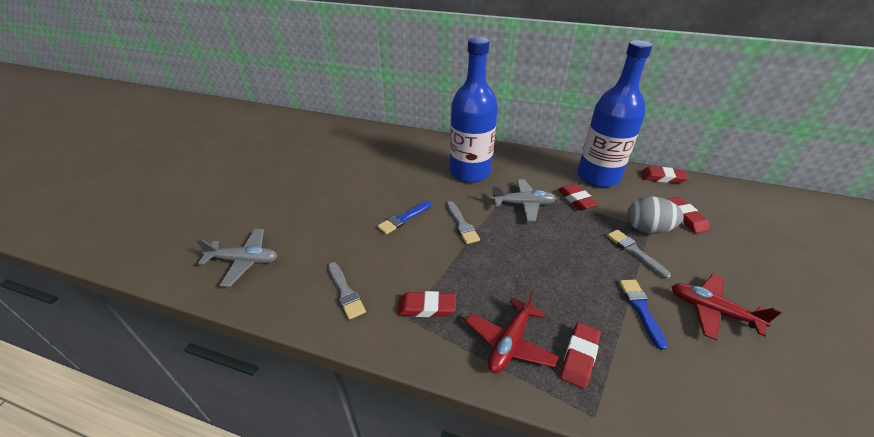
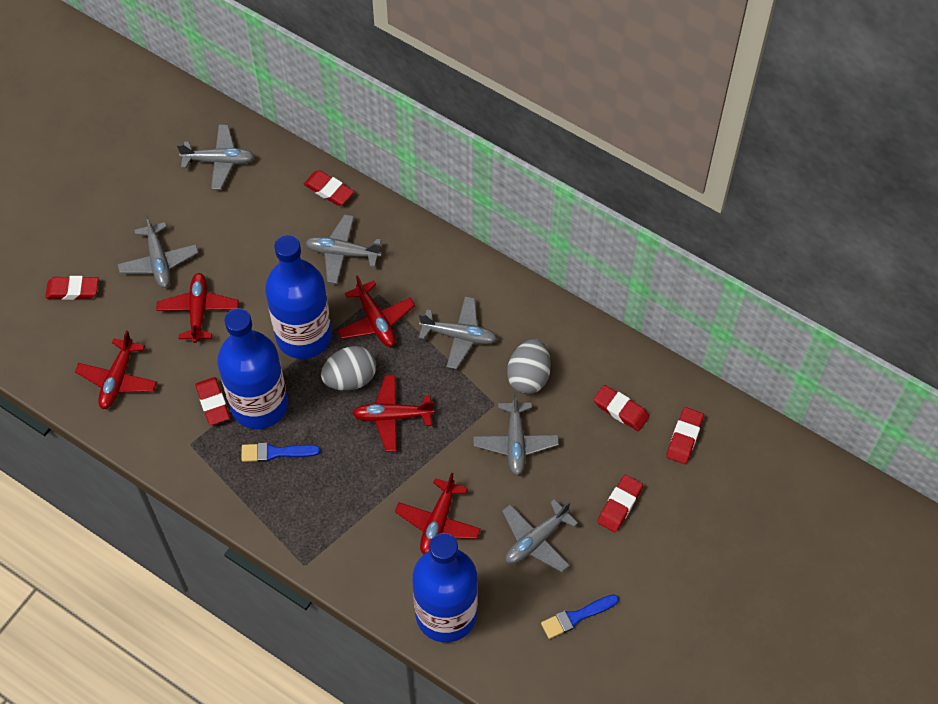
blue bottle: 2 -> 3
grey brush: 3 -> 0
grey egg: 1 -> 2
grey plane: 2 -> 6
red eraser: 5 -> 6
red plane: 2 -> 5

